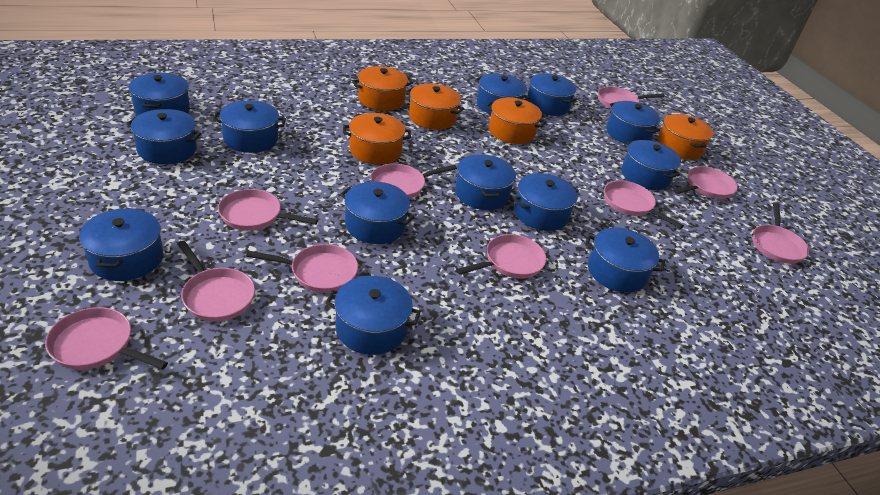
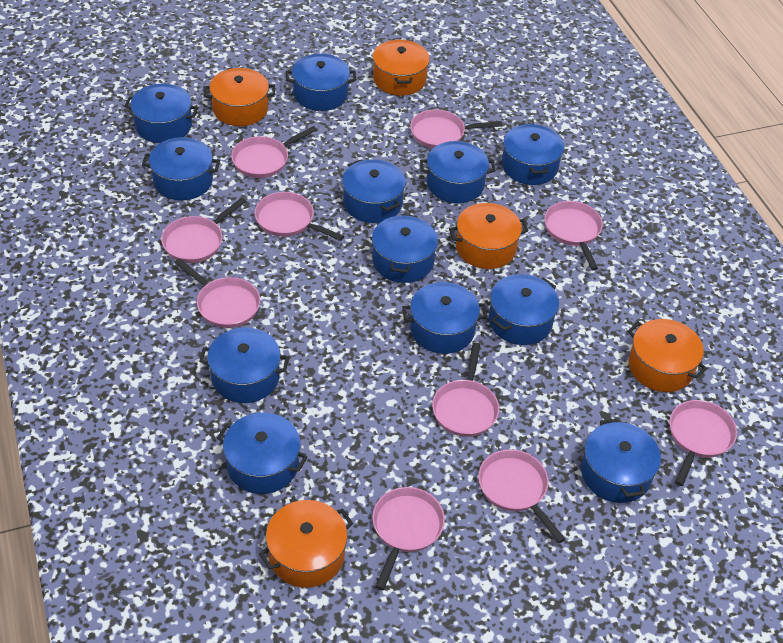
blue pot: 13 -> 12

